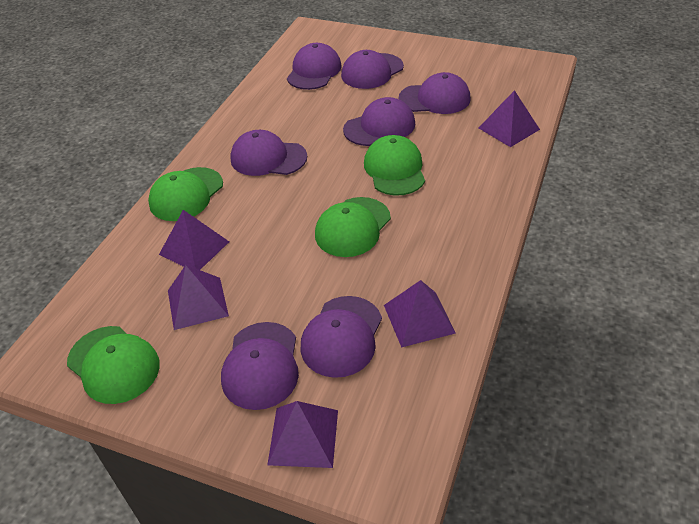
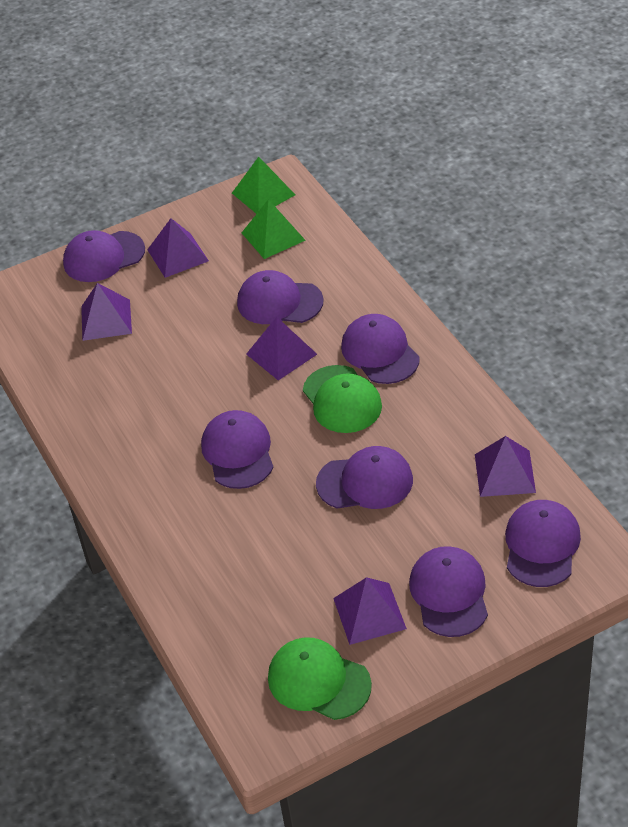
green cap: 4 -> 2
green pyramid: 0 -> 2

